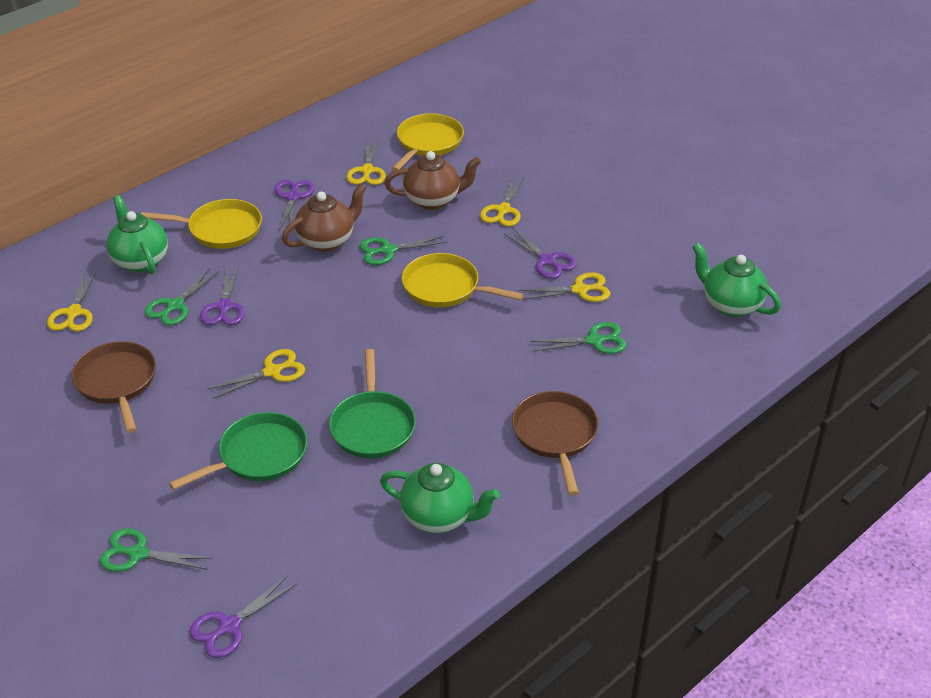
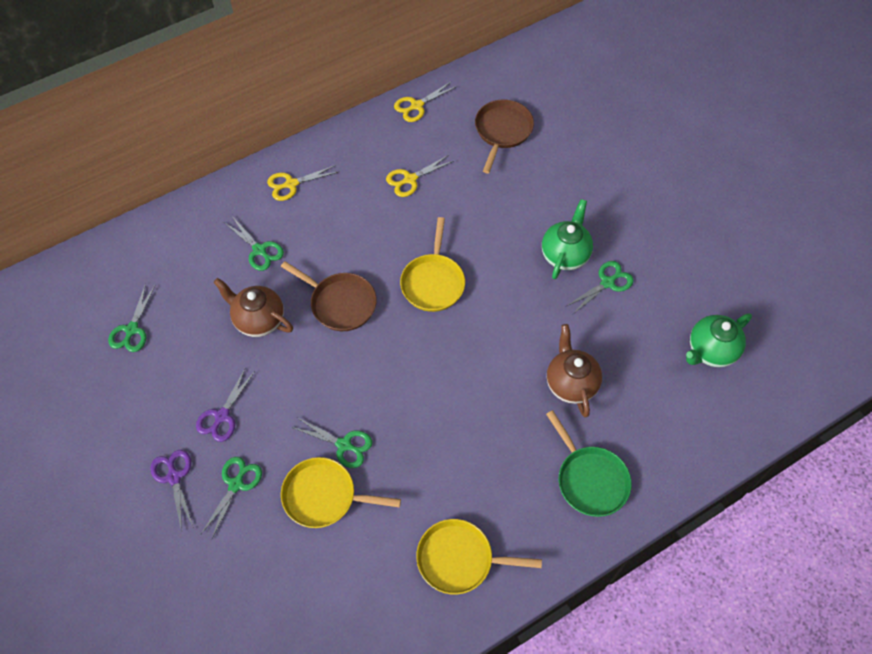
green pan: 2 -> 1
green scissors: 4 -> 5
green teapot: 3 -> 2
purple scissors: 4 -> 2
yellow scissors: 5 -> 3

